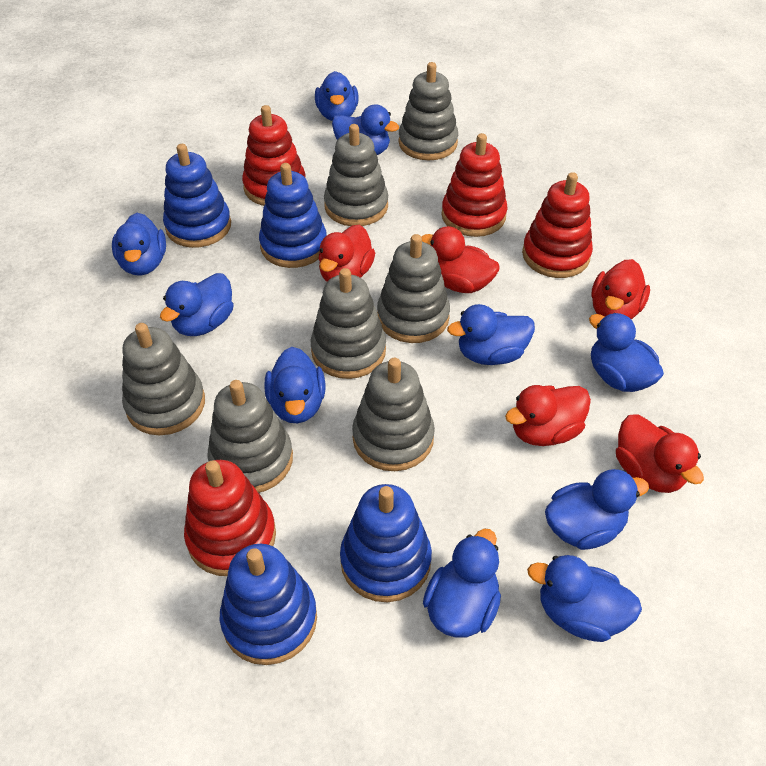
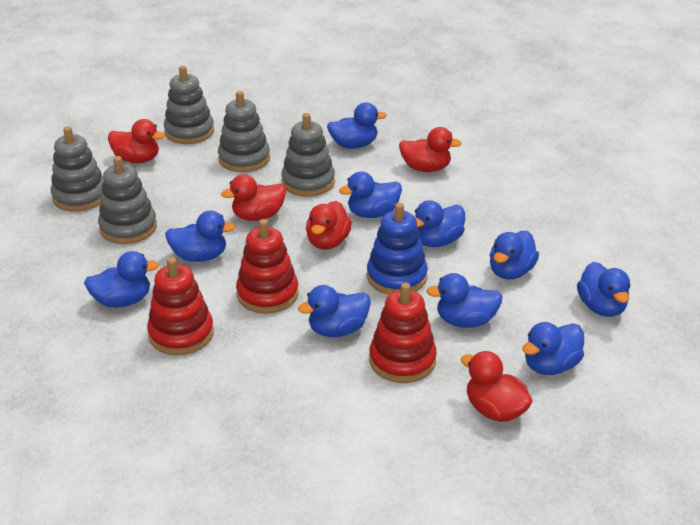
blue stacking toy: 4 -> 1
grey stacking toy: 7 -> 5
red stacking toy: 4 -> 3

